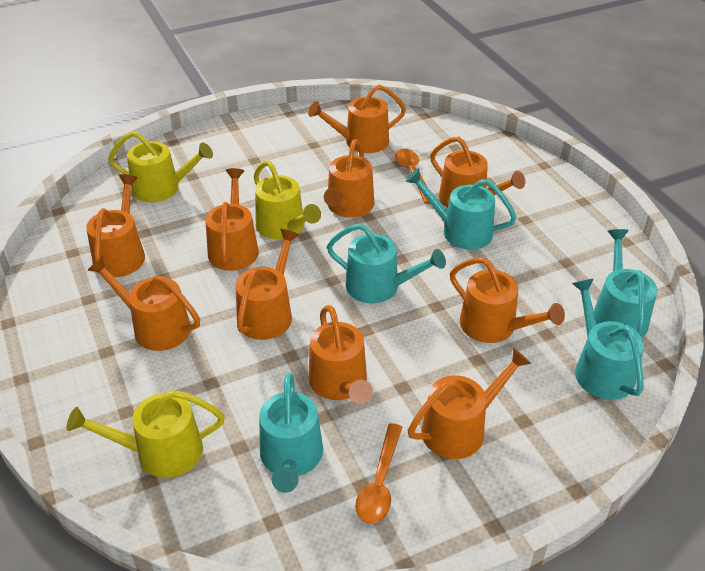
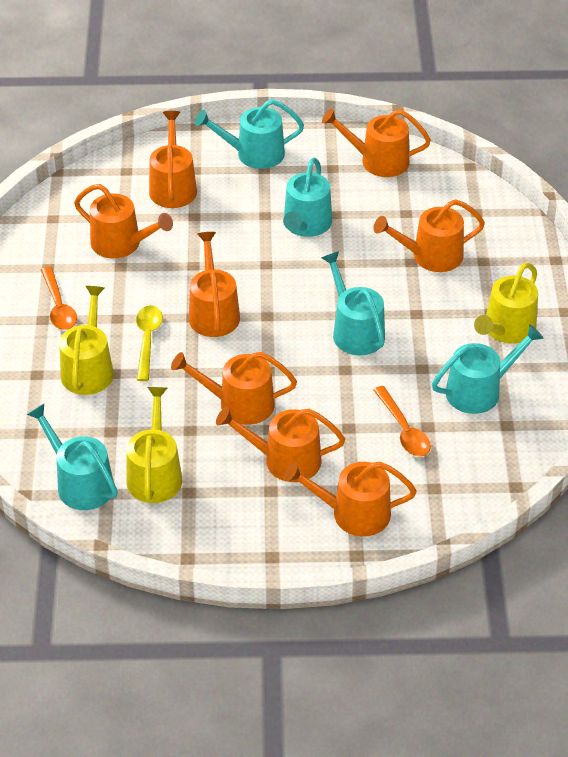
orange watering can: 10 -> 8
yellow spoon: 0 -> 1

